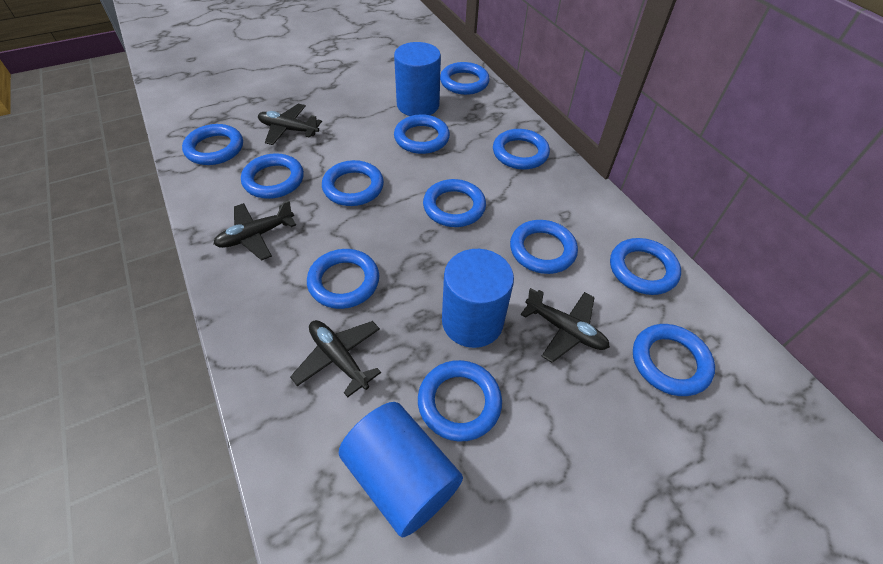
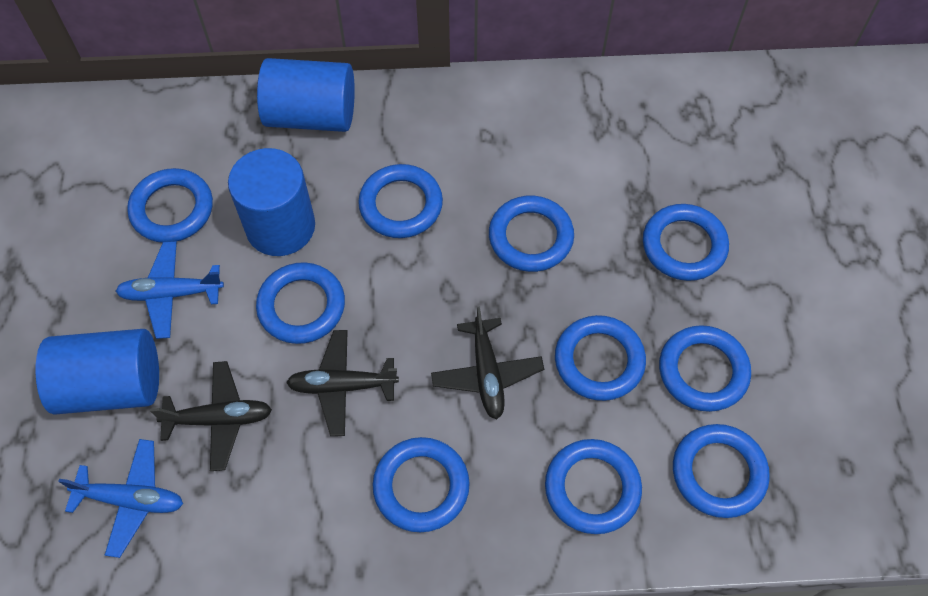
black plane: 4 -> 3
blue plane: 0 -> 2
blue ring: 12 -> 10

